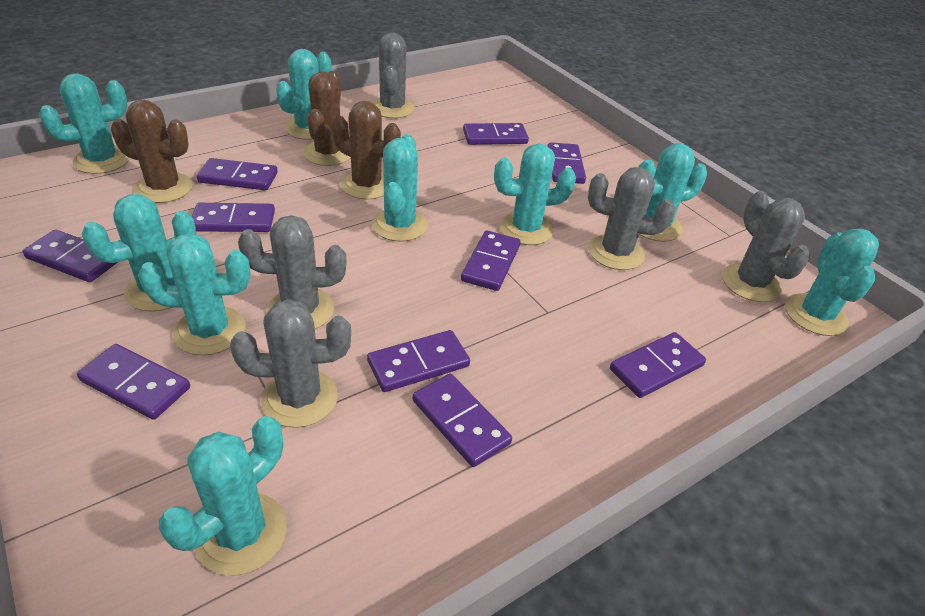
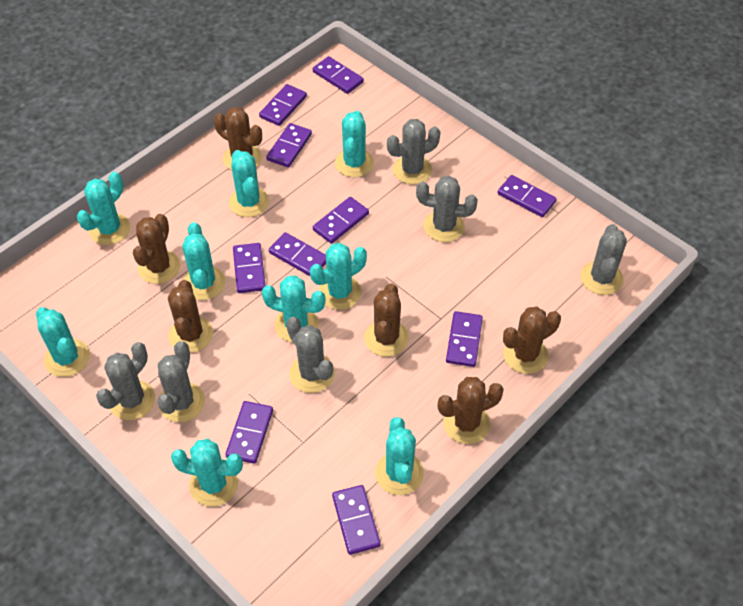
brown cactus: 3 -> 6
grey cactus: 5 -> 6

